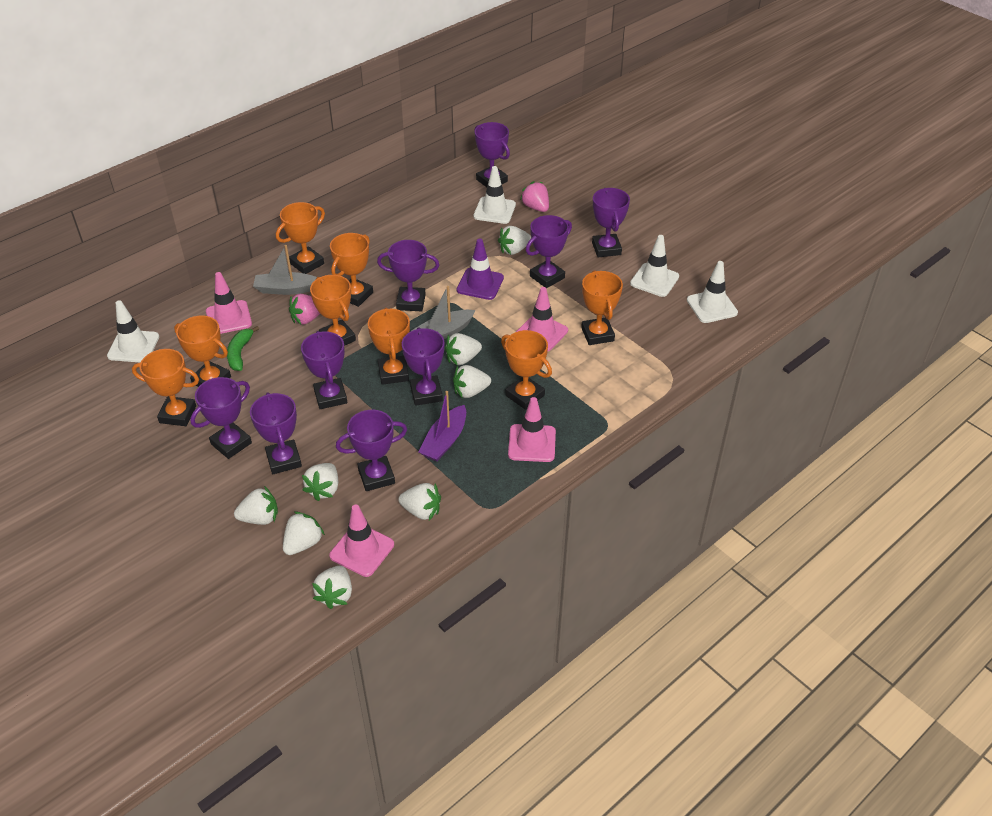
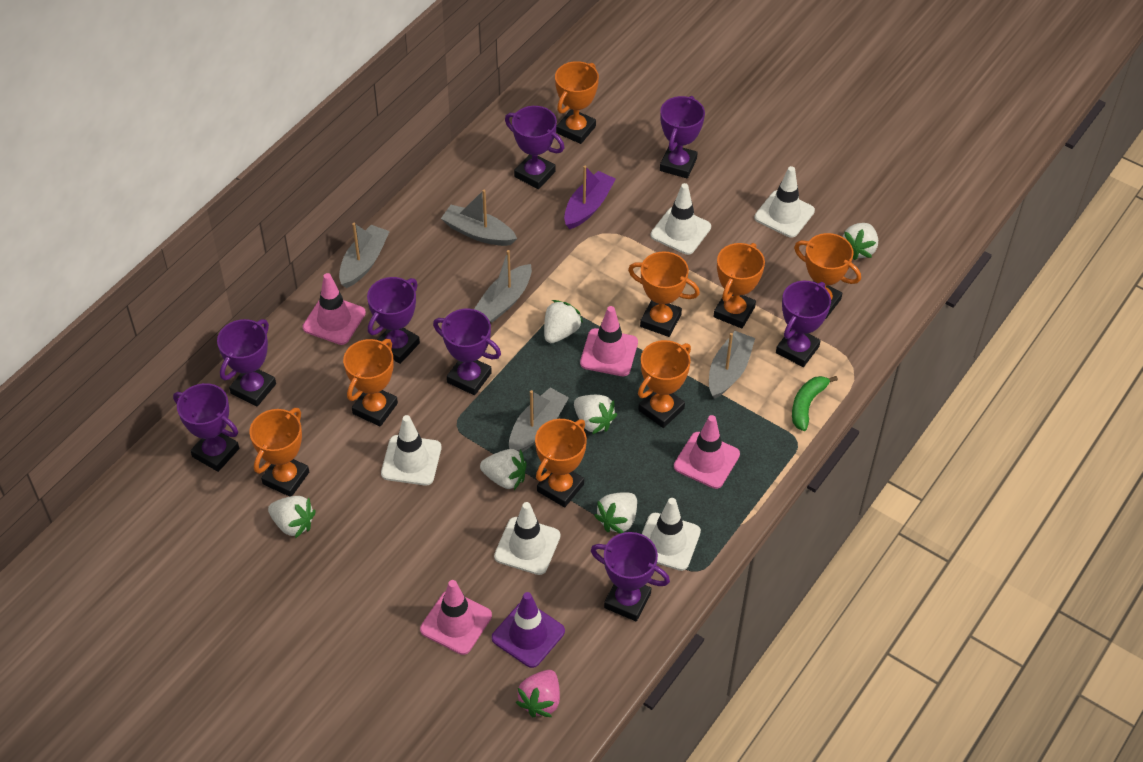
grey boat: 2 -> 5
pink strawberry: 2 -> 1
purple trophy: 9 -> 8
white strawberry: 8 -> 6
white traffic cone: 4 -> 5

